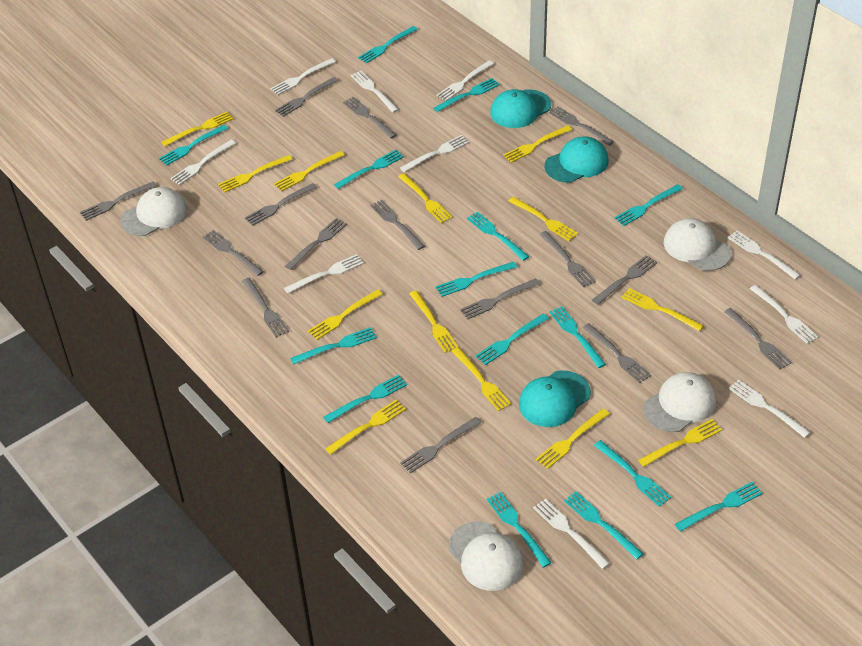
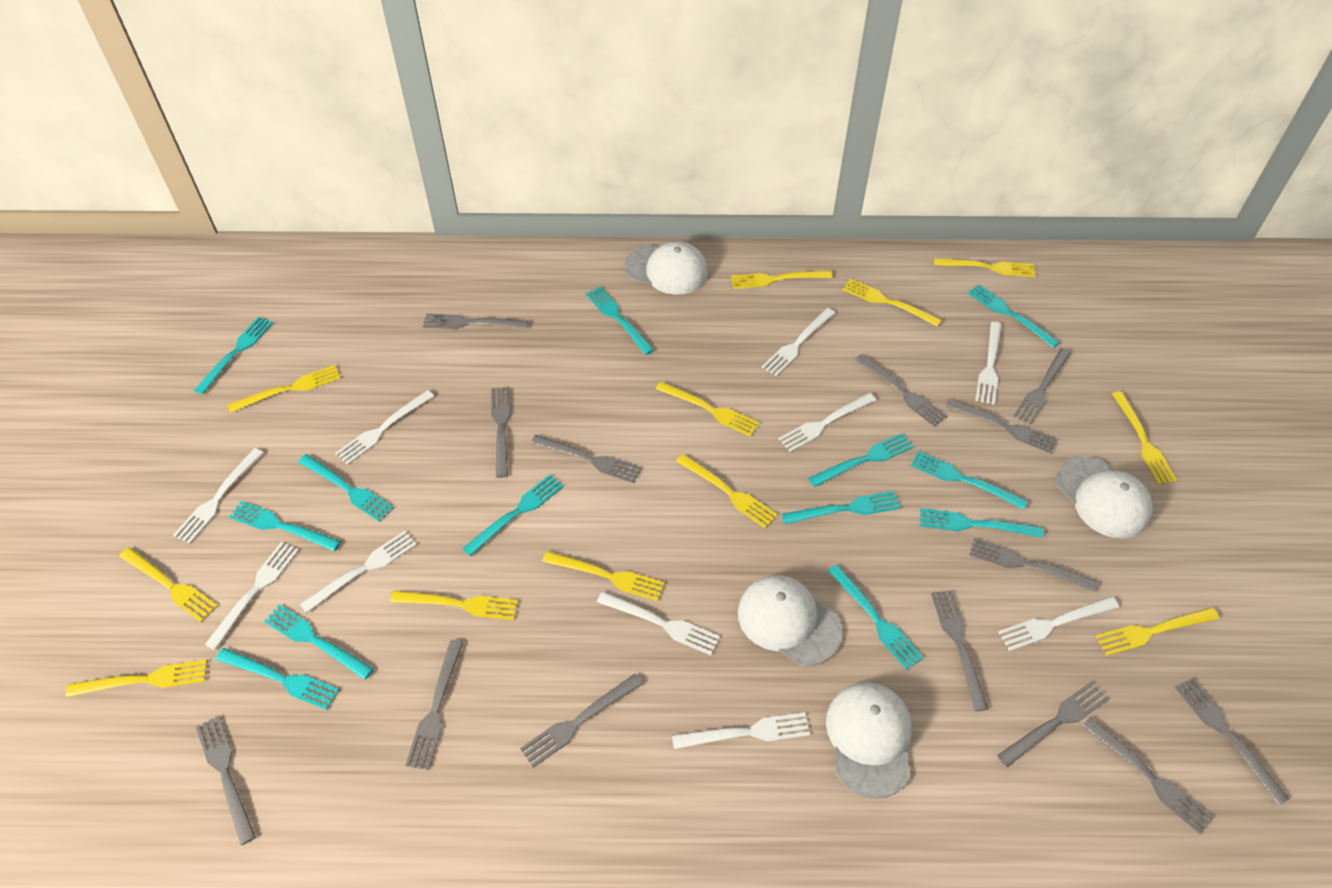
grey fork: 15 -> 14
turquoise cap: 3 -> 0
turquoise fork: 15 -> 13
yellow fork: 13 -> 12

